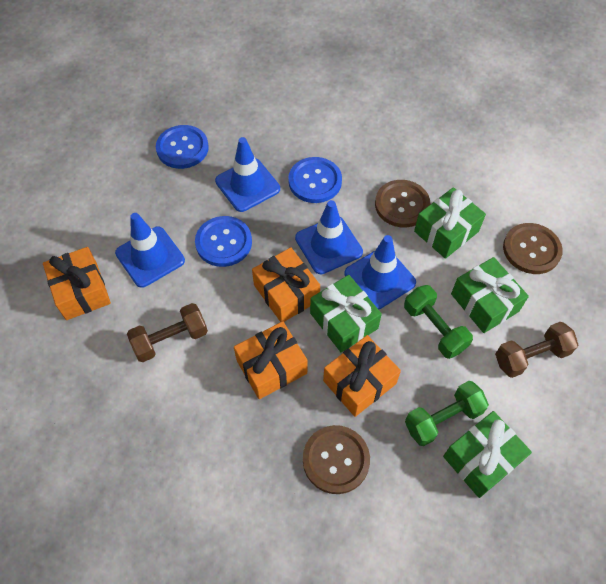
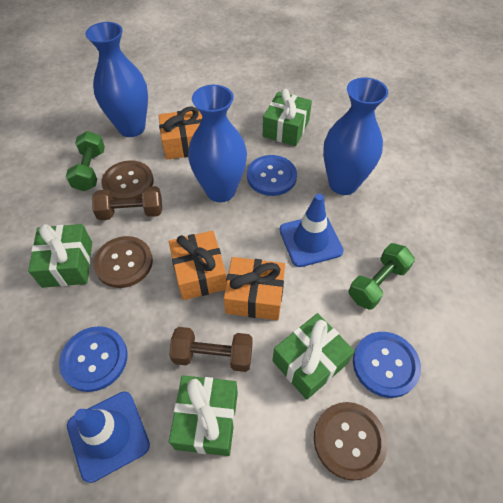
blue traffic cone: 4 -> 2
blue vase: 0 -> 3
orange gift: 4 -> 3

